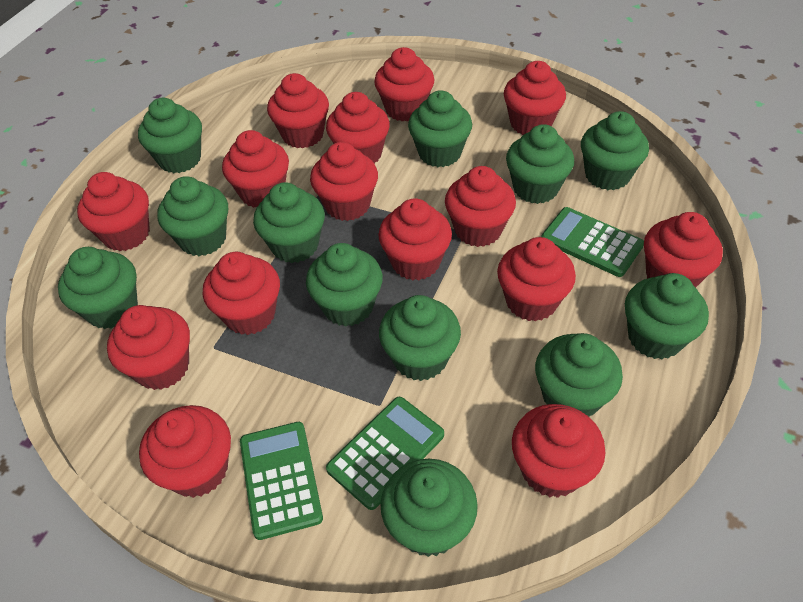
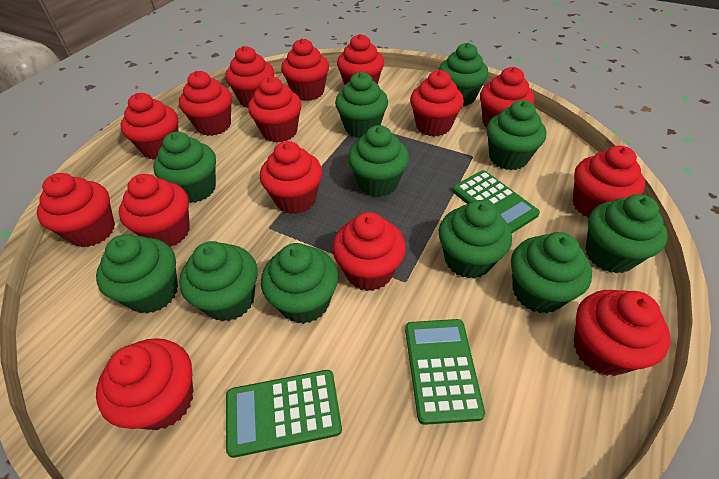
green cupcake: 12 -> 11

